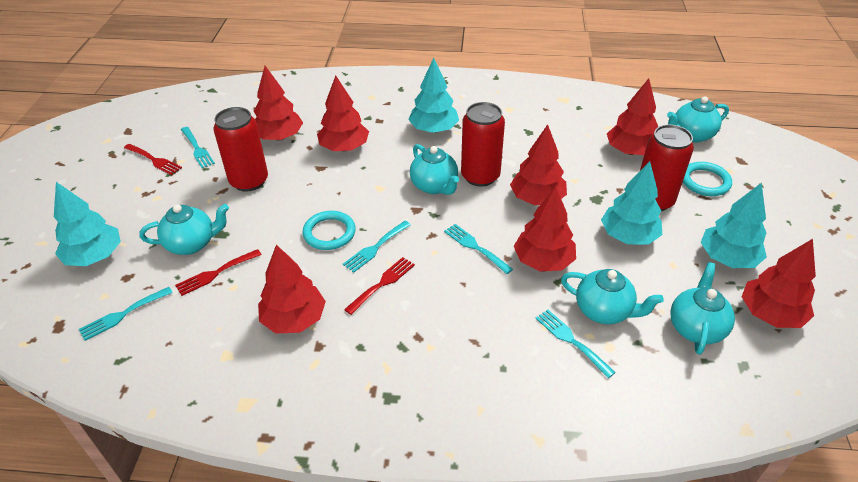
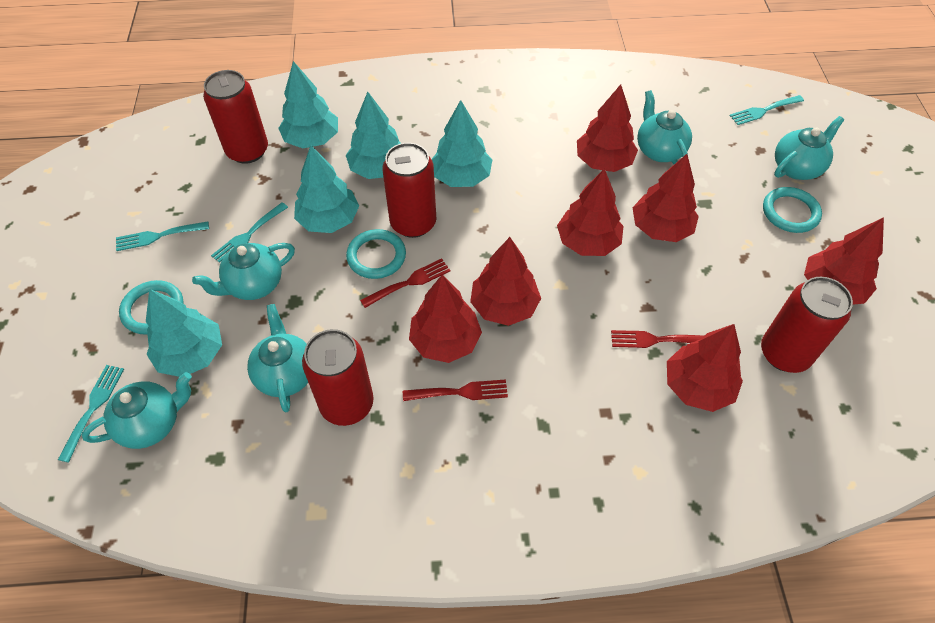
red can: 3 -> 4
turquoise fork: 5 -> 4
turquoise ring: 2 -> 3
turquoise tree: 4 -> 5

